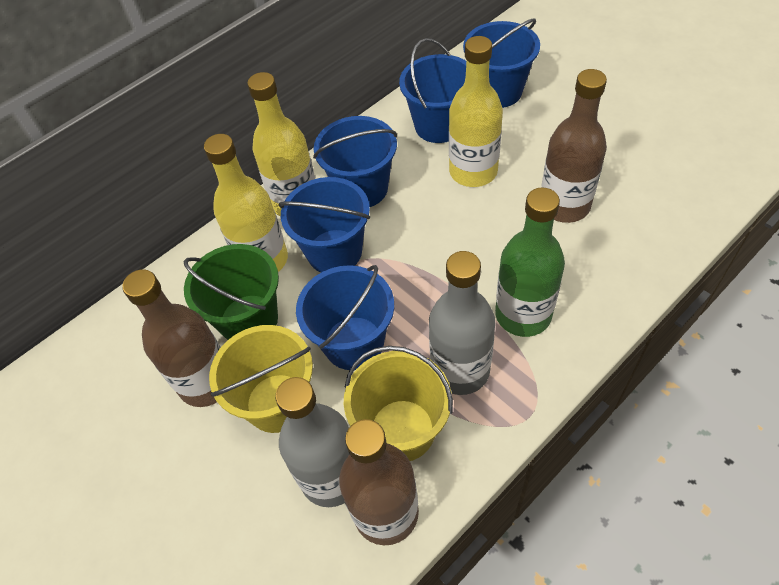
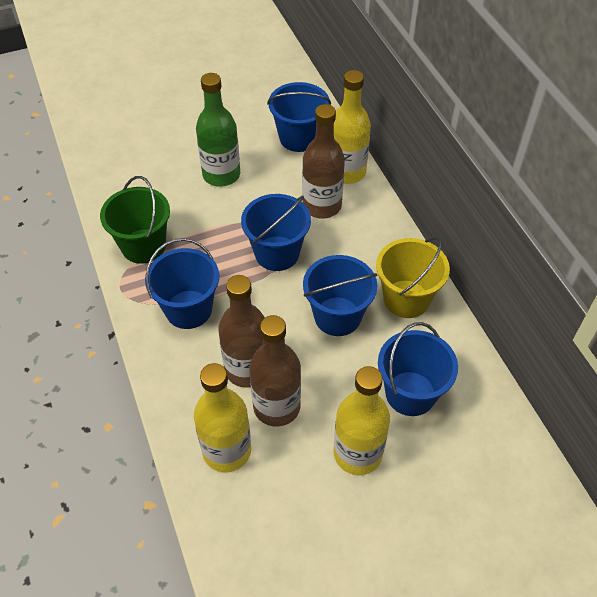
grey bottle: 2 -> 0
yellow bucket: 2 -> 1

